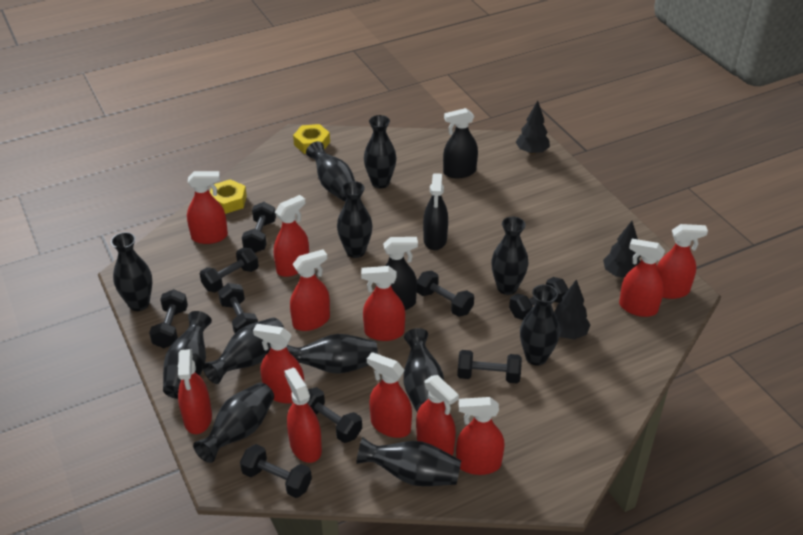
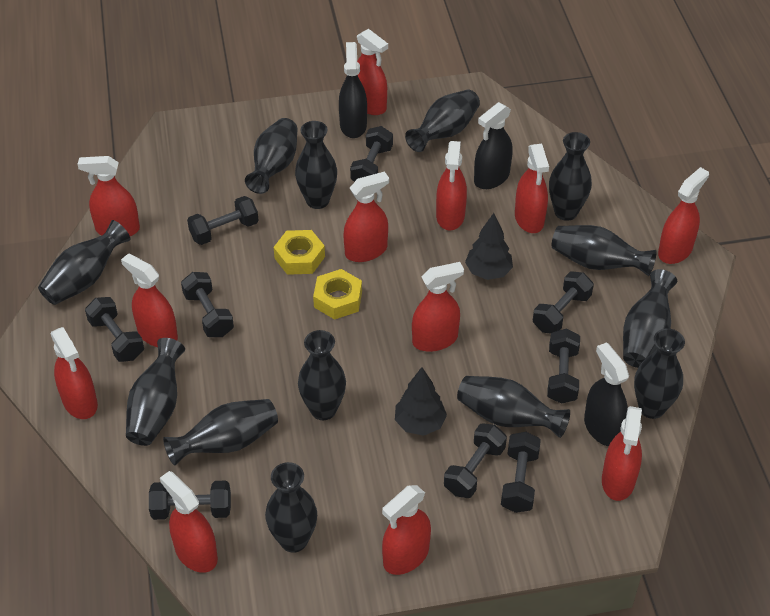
black tree: 3 -> 2
black vase: 12 -> 13

